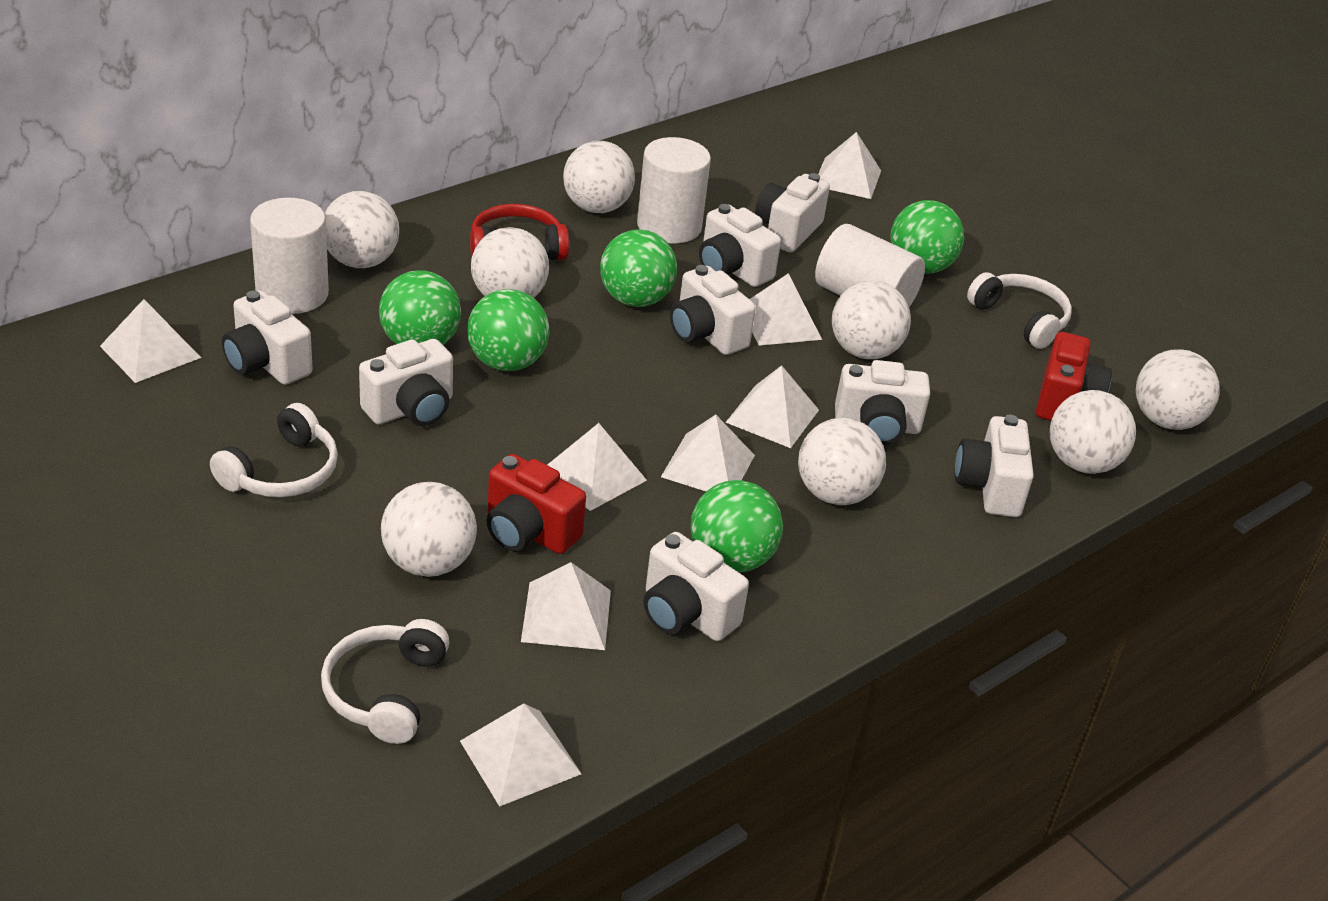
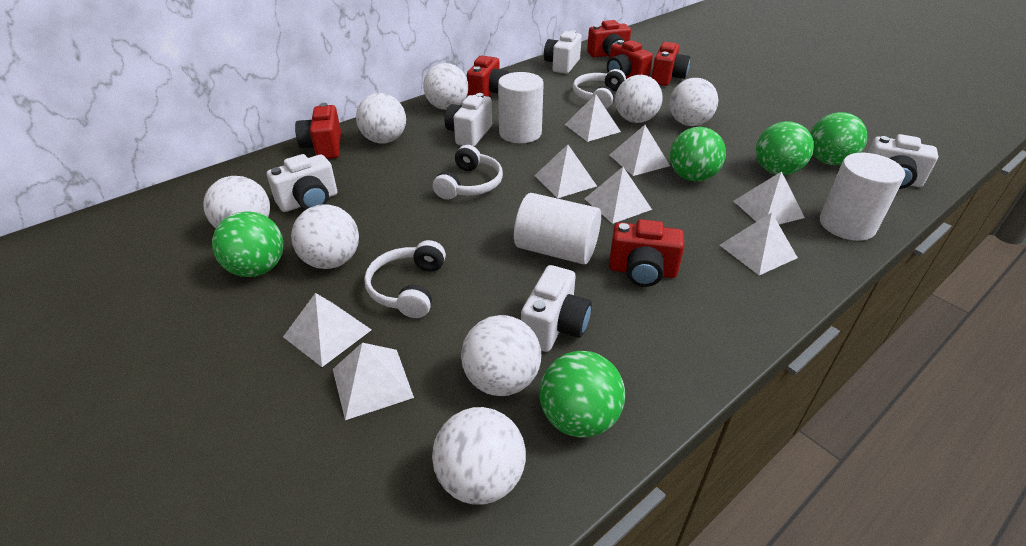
red camera: 2 -> 6
red headphones: 1 -> 0
white camera: 8 -> 5

